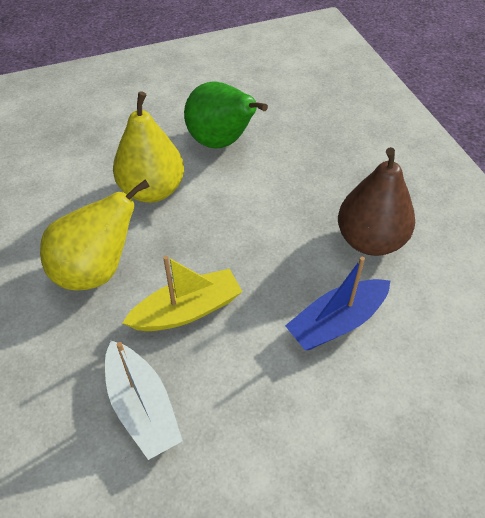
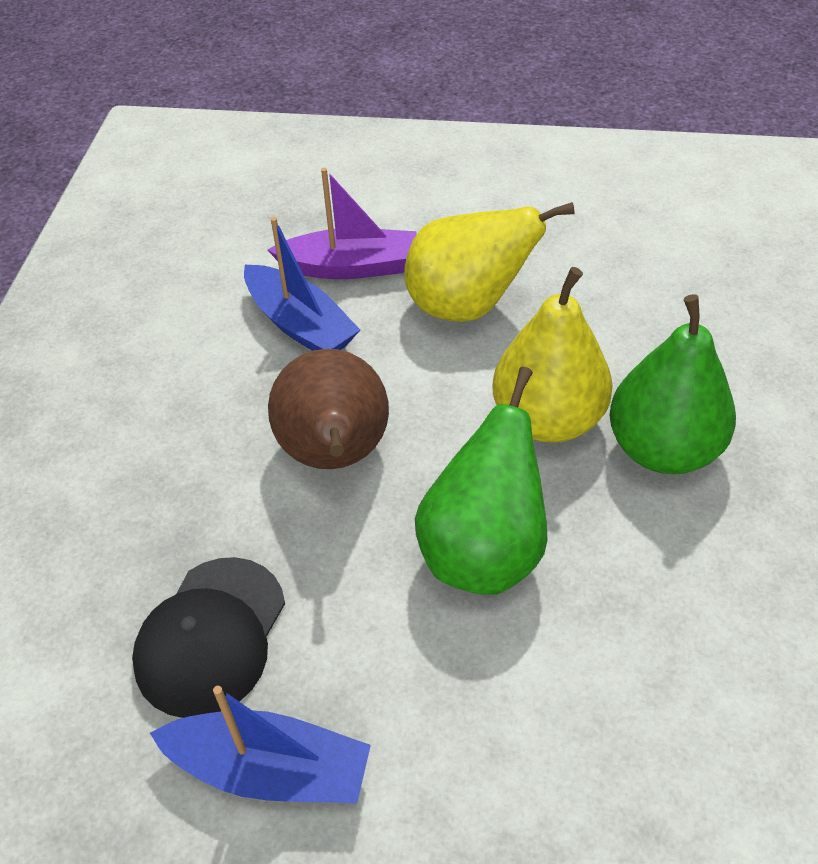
black cap: 0 -> 1
blue boat: 1 -> 2
green pear: 1 -> 2
purple boat: 0 -> 1
white boat: 1 -> 0
yellow boat: 1 -> 0

